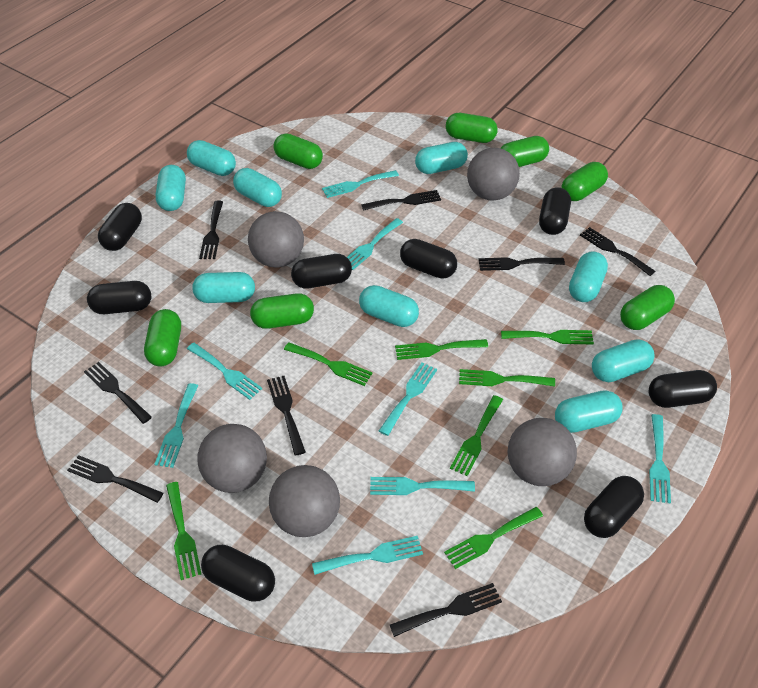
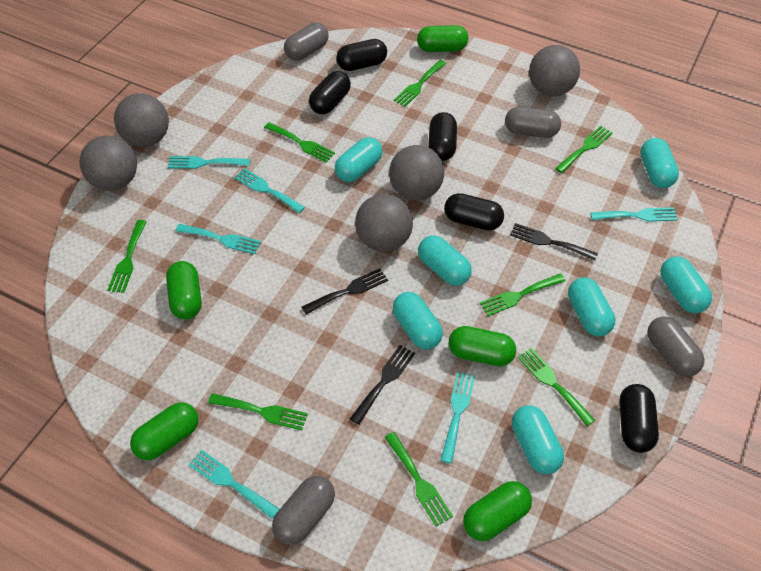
black capsule: 8 -> 5
black fork: 8 -> 3
green capsule: 7 -> 5
green fork: 7 -> 8
grey capsule: 0 -> 4
turquoise capsule: 9 -> 7
turquoise fork: 8 -> 6

